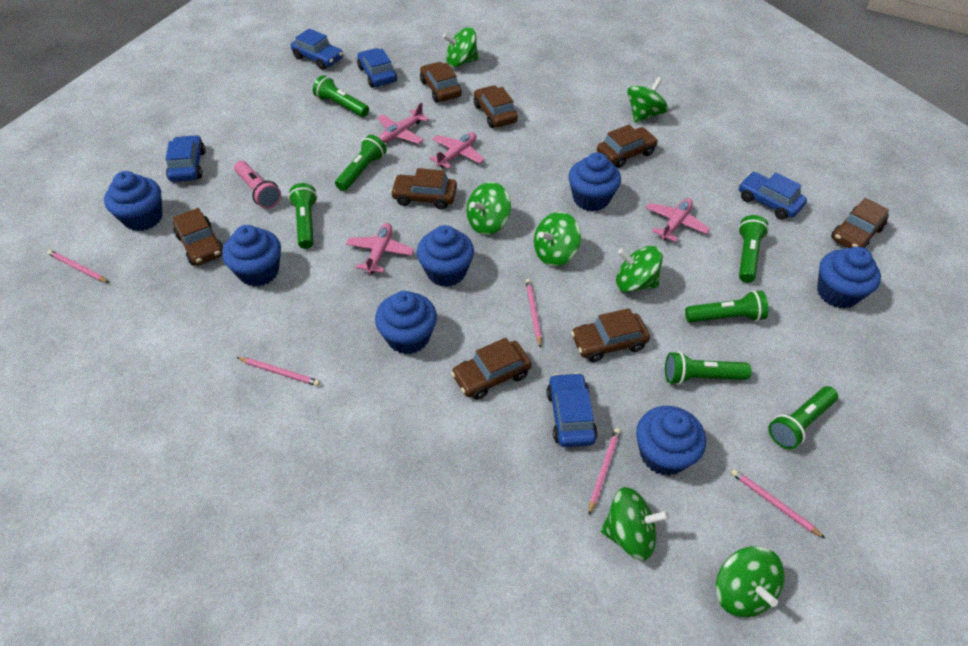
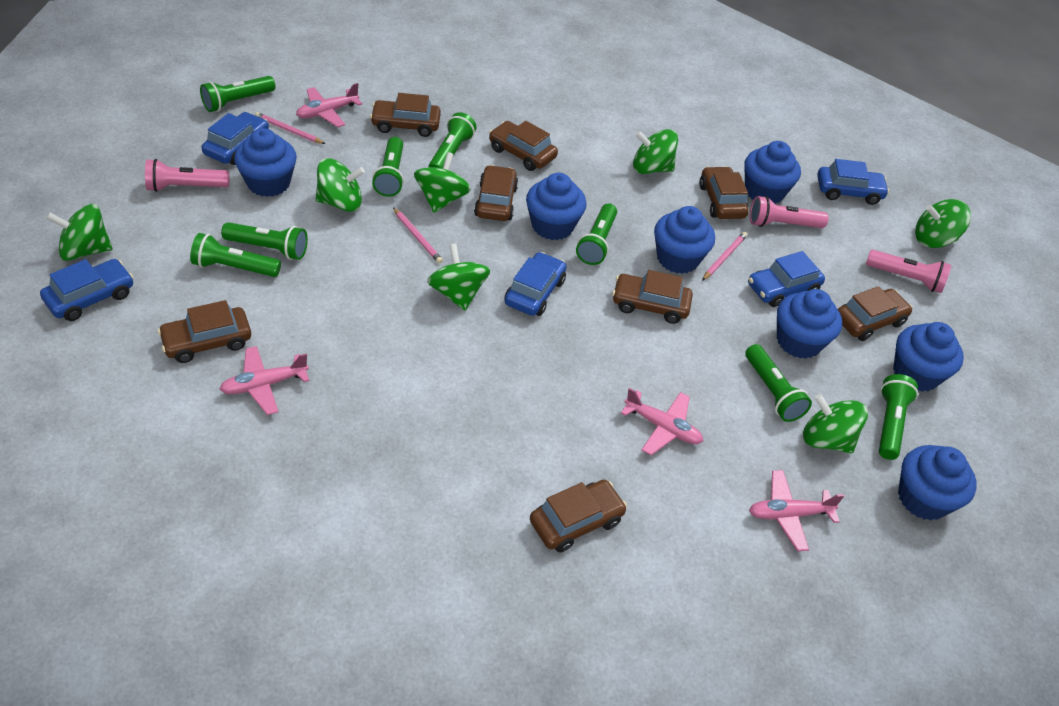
green flashlight: 7 -> 8
pink flashlight: 1 -> 3
pink pencil: 5 -> 3

